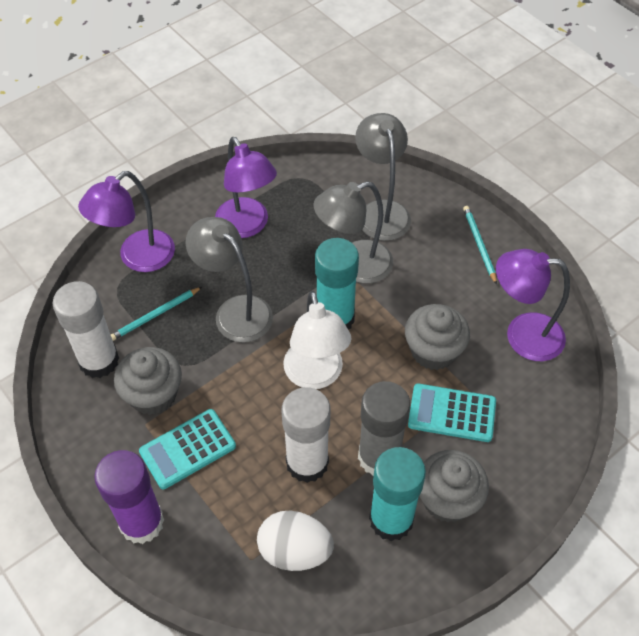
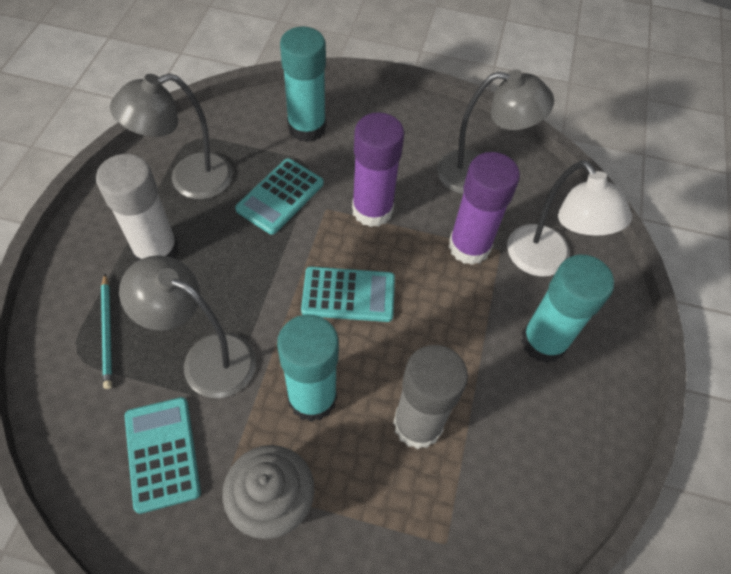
grey cupcake: 3 -> 1
purple glue stick: 1 -> 2
purple lamp: 3 -> 0
turquoise calculator: 2 -> 3
turquoise glue stick: 2 -> 3
turquoise pencil: 2 -> 1
white egg: 1 -> 0
white glue stick: 2 -> 1

